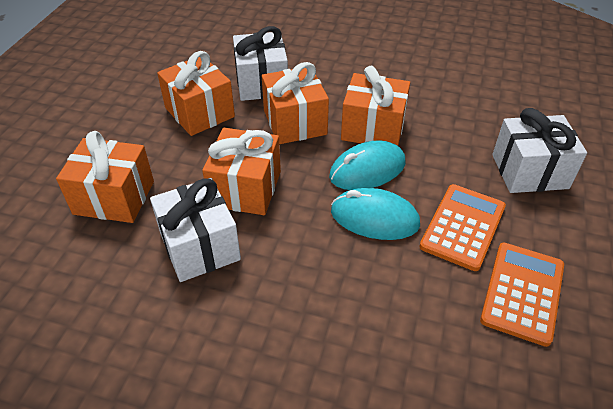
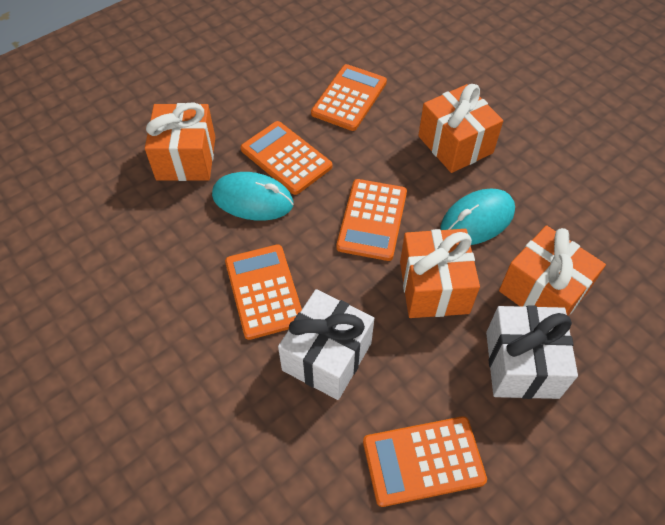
orange calculator: 2 -> 5
orange gift: 5 -> 4
white gift: 3 -> 2

